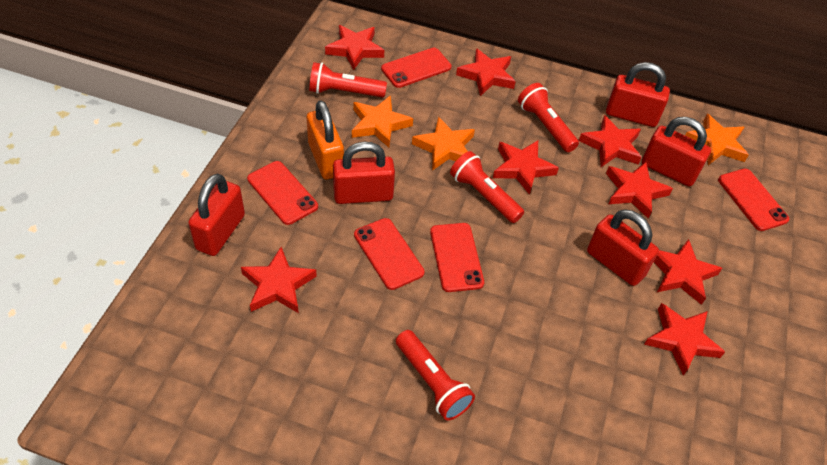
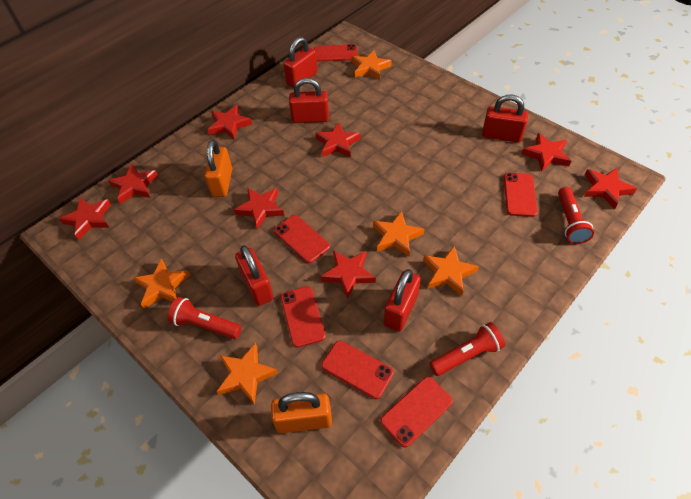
orange padlock: 1 -> 2
orange star: 3 -> 5
red flashlight: 4 -> 3
red phone: 5 -> 6

